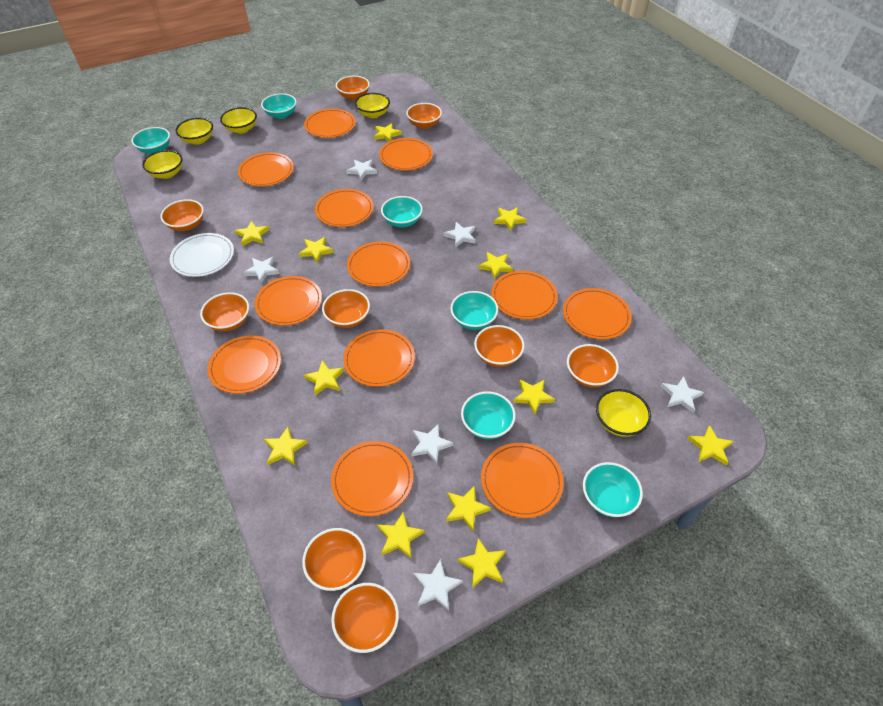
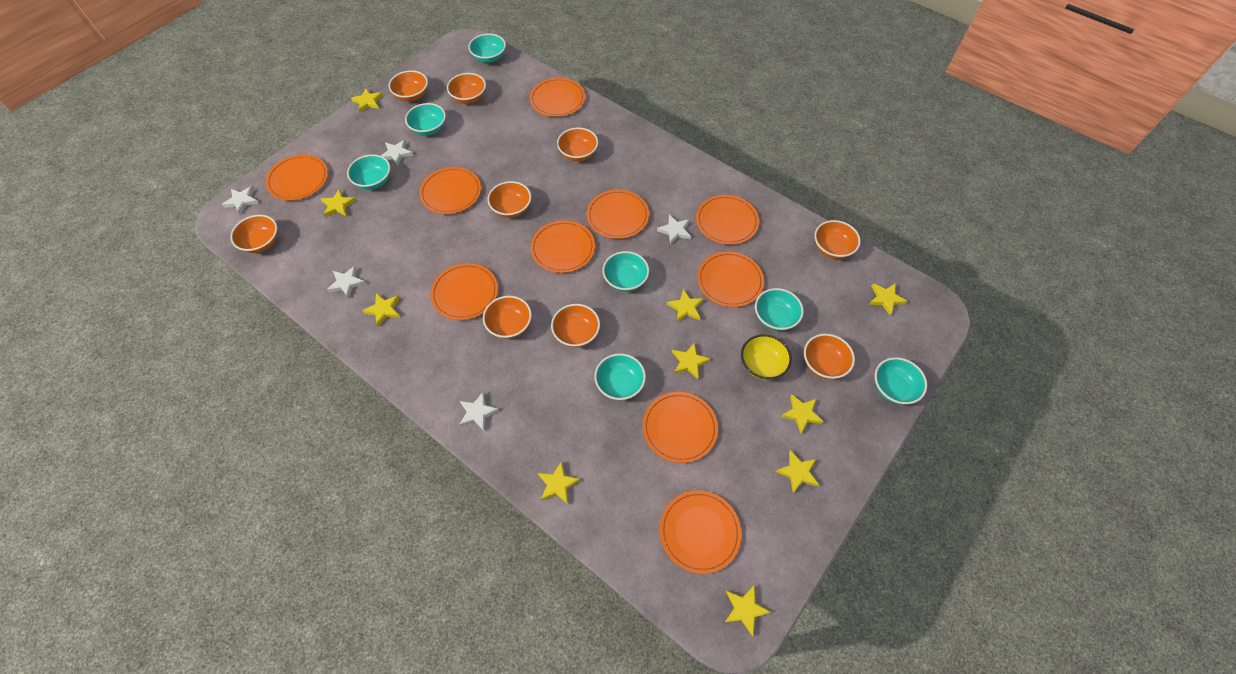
orange plate: 12 -> 10
turquoise bowl: 6 -> 7
white plate: 1 -> 0
white star: 6 -> 5
yellow bowl: 5 -> 1
yellow star: 12 -> 10

